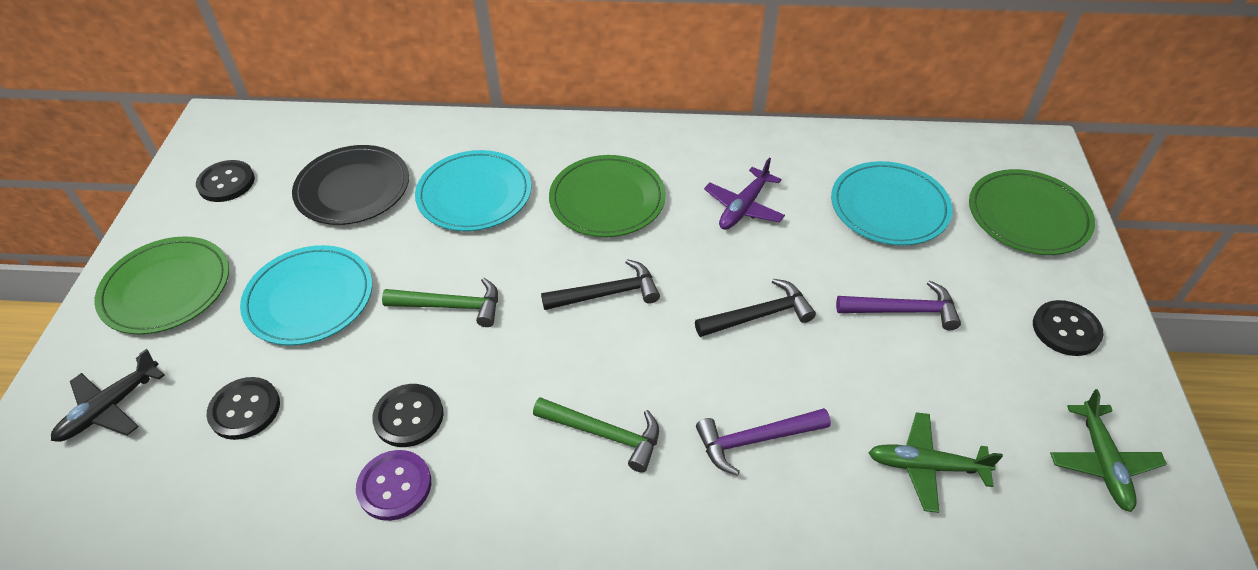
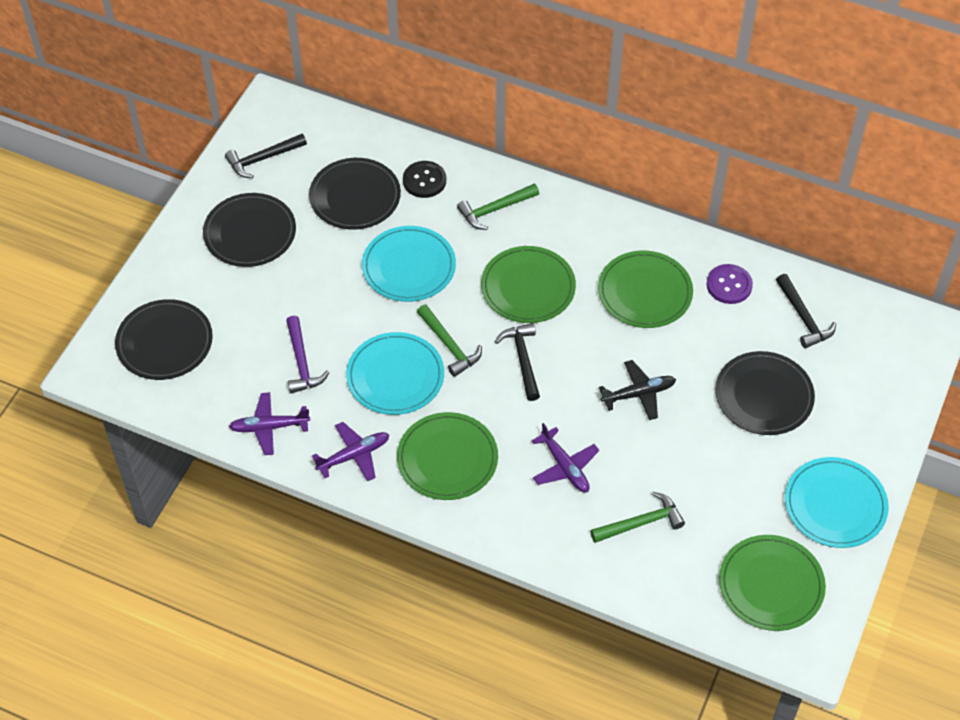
black button: 4 -> 1
black hammer: 2 -> 3
black plate: 1 -> 4
green hammer: 2 -> 3
green plane: 2 -> 0
green plate: 3 -> 4
purple hammer: 2 -> 1
purple plane: 1 -> 3

